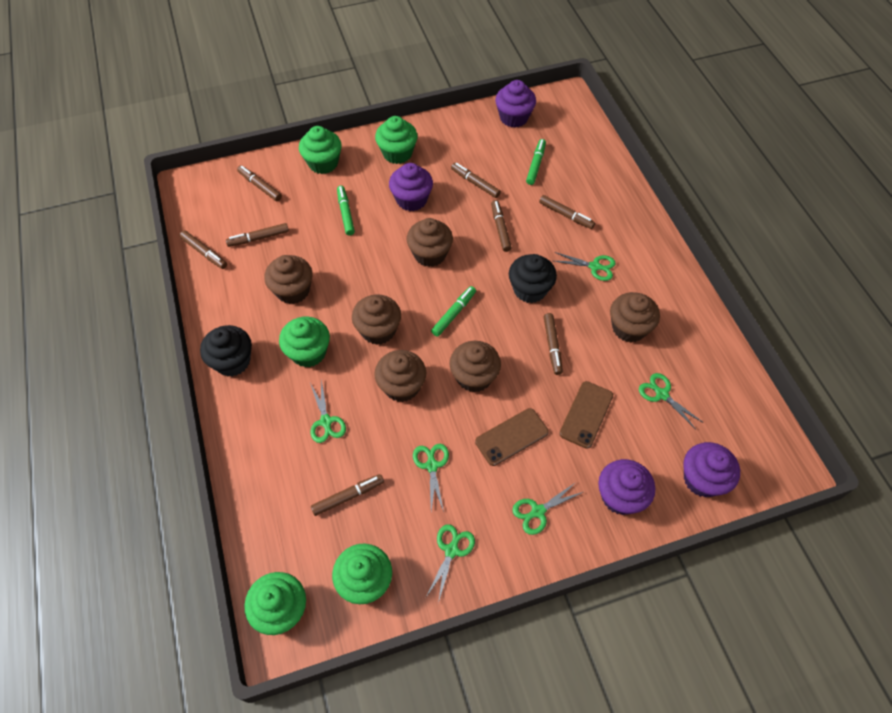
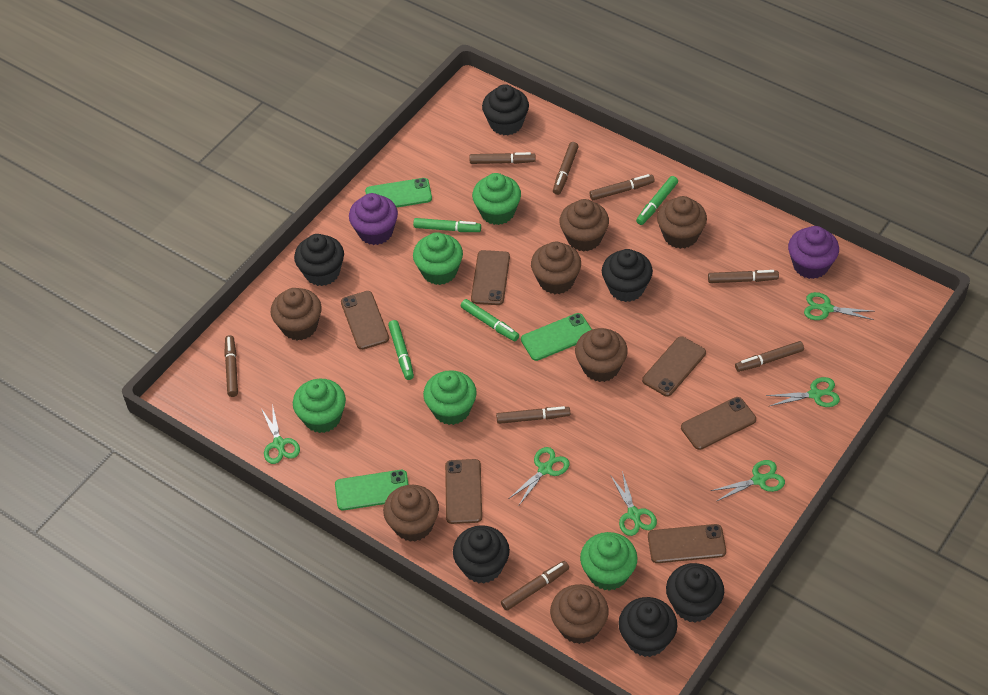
black cupcake: 2 -> 6
brown cupcake: 6 -> 7
brown phone: 2 -> 6
green marker: 3 -> 4
green phone: 0 -> 3
purple cupcake: 4 -> 2

